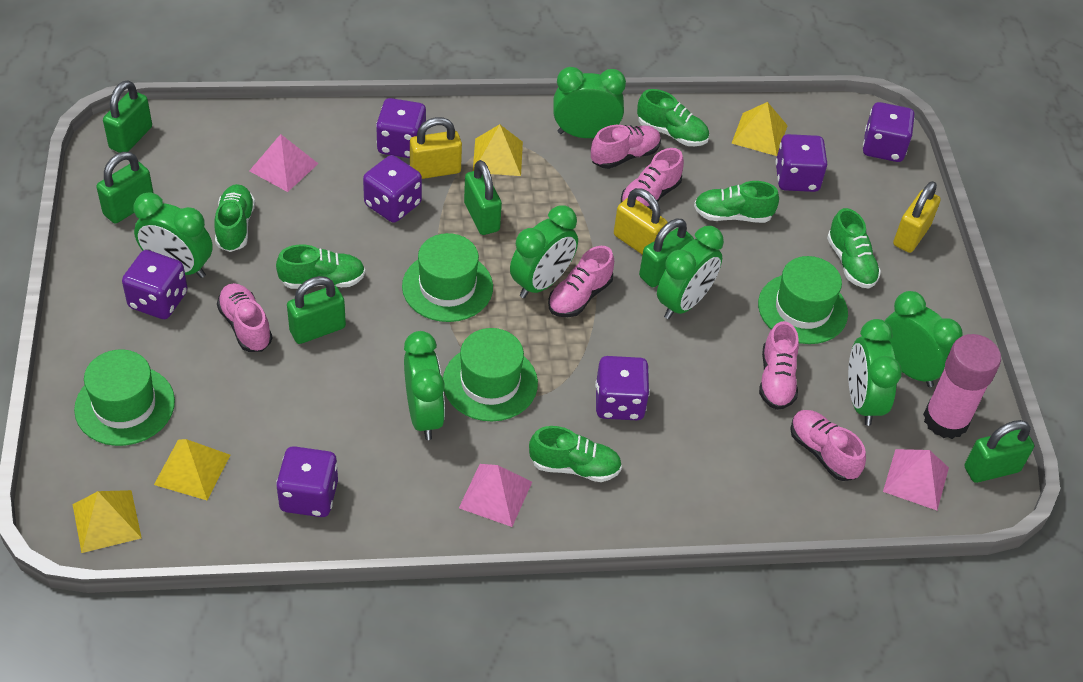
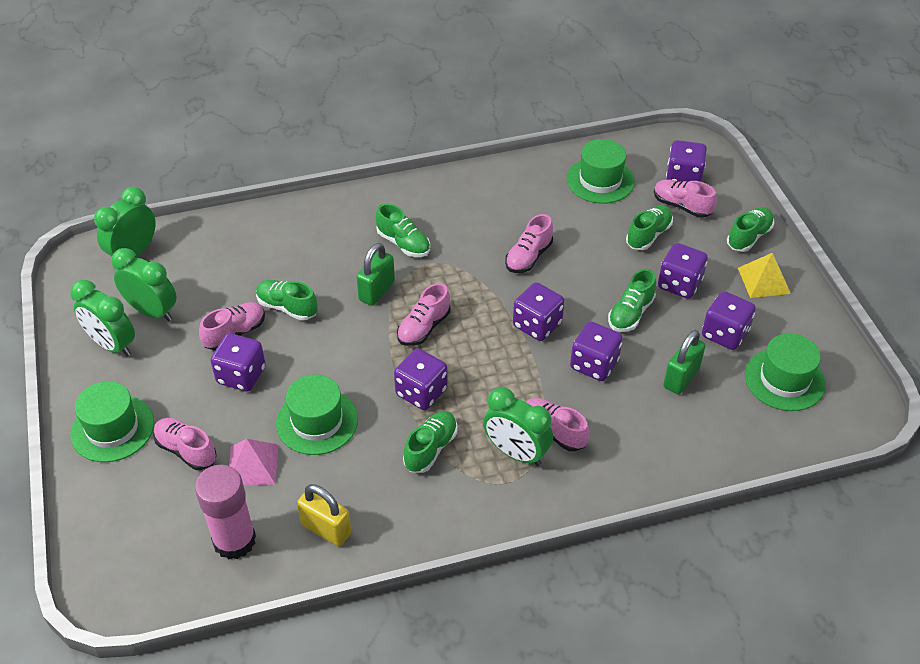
green clock: 7 -> 4
green padlock: 6 -> 2
pink pyramid: 3 -> 1
yellow padlock: 3 -> 1
yellow pyramid: 4 -> 1

